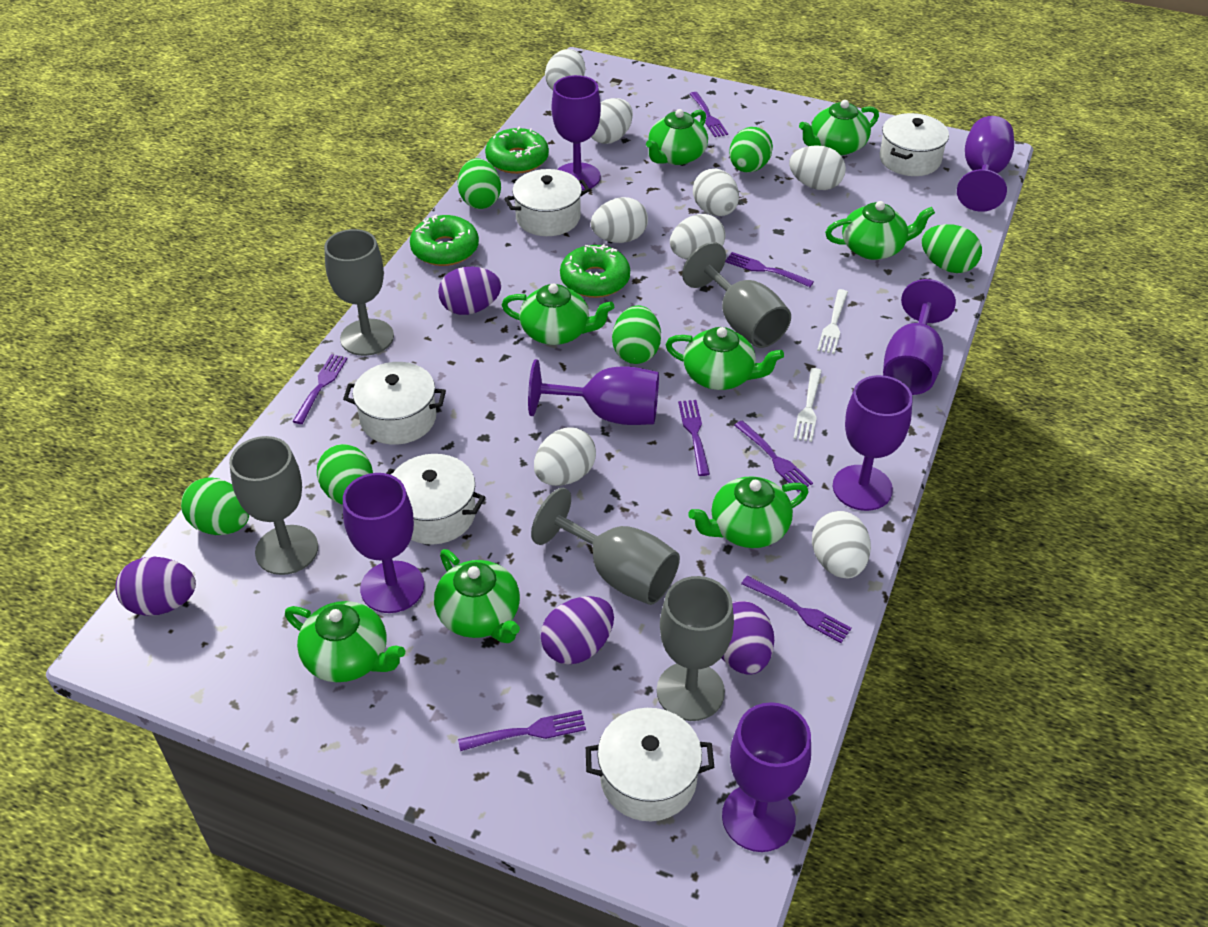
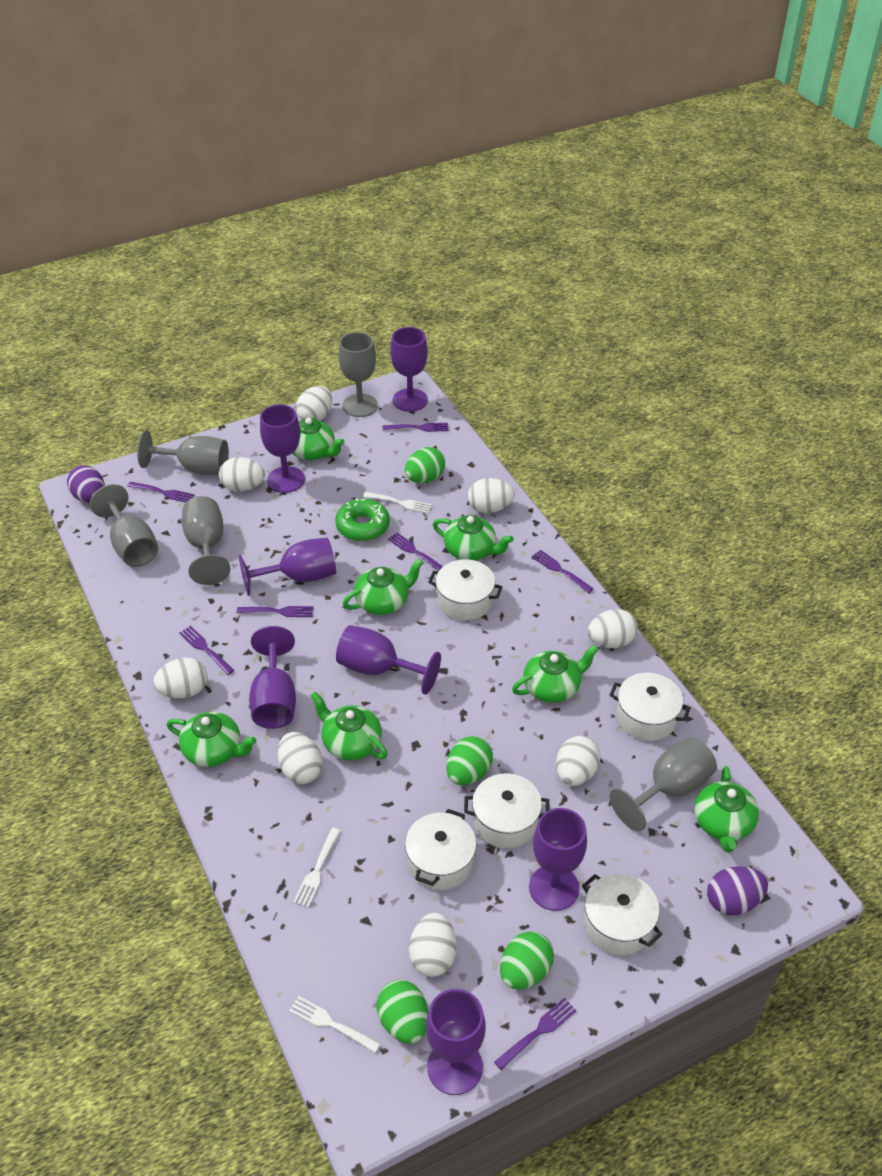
green donut: 3 -> 1
green egg: 6 -> 4
green teapot: 8 -> 7
purple egg: 4 -> 2
white fork: 2 -> 3

